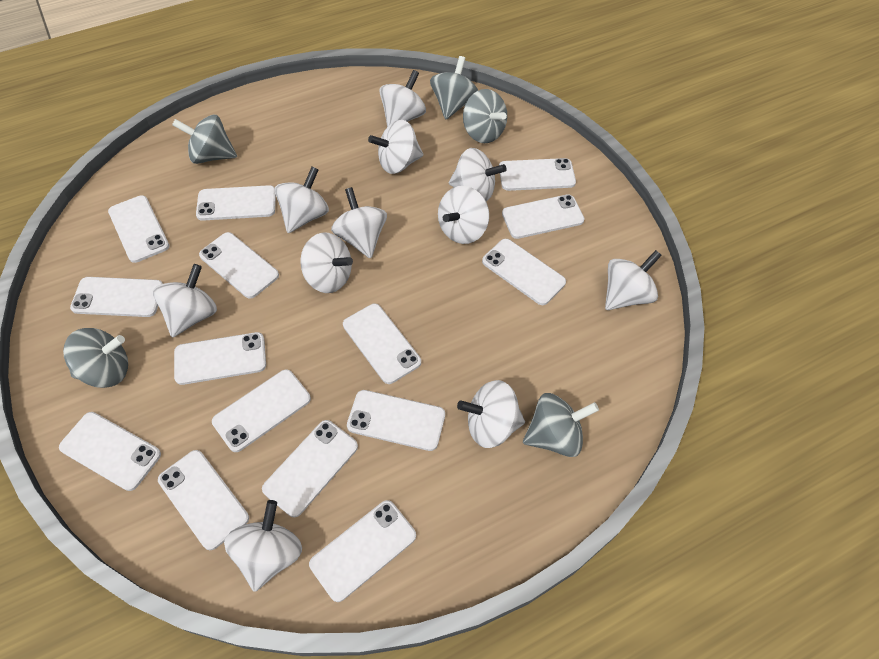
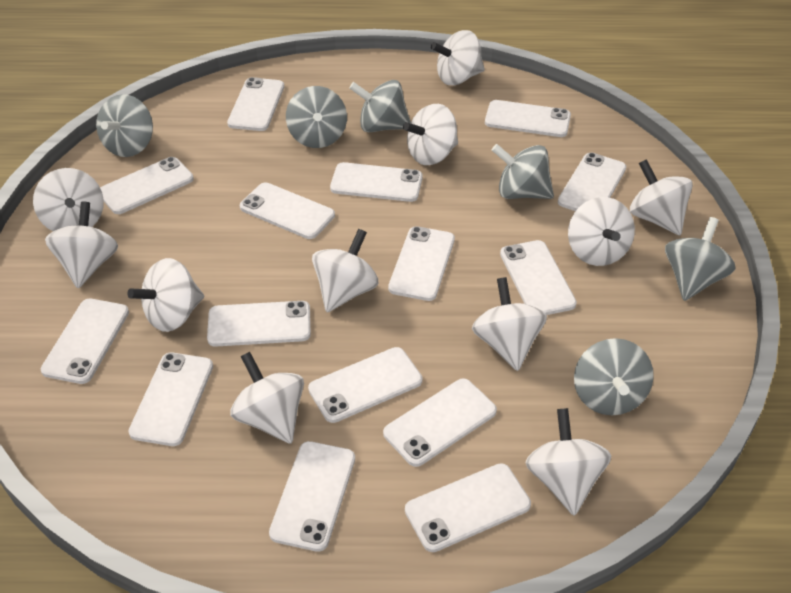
grey spinning top: 5 -> 6

